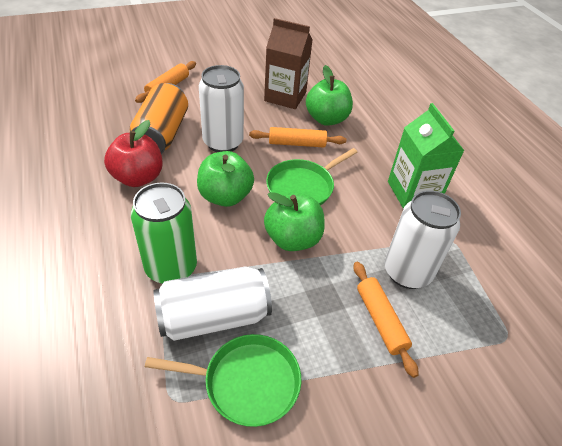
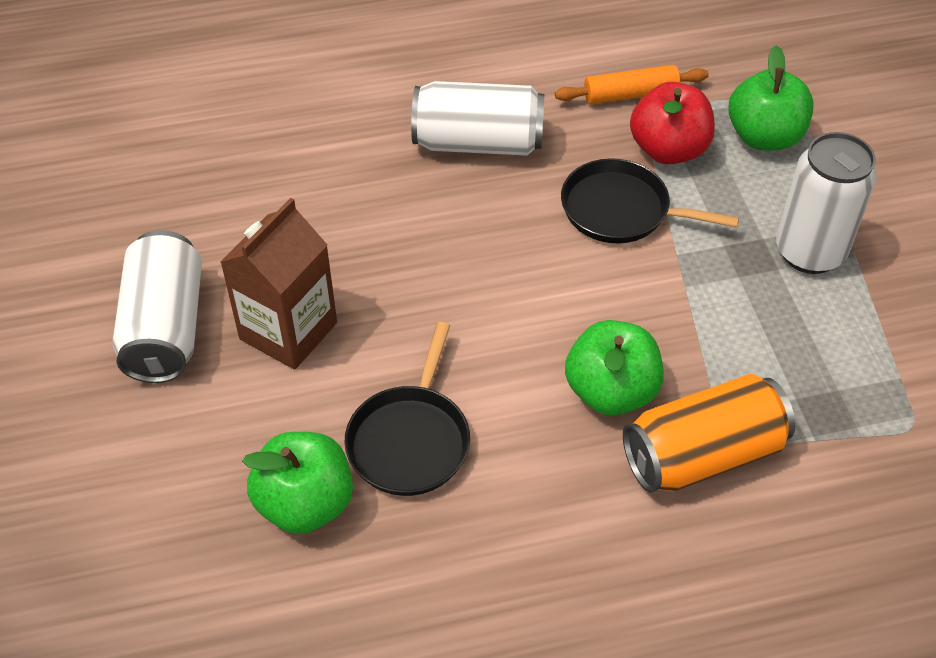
black pan: 0 -> 2
green can: 1 -> 0
green carton: 1 -> 0
green pan: 2 -> 0
orange rolling pin: 3 -> 1

